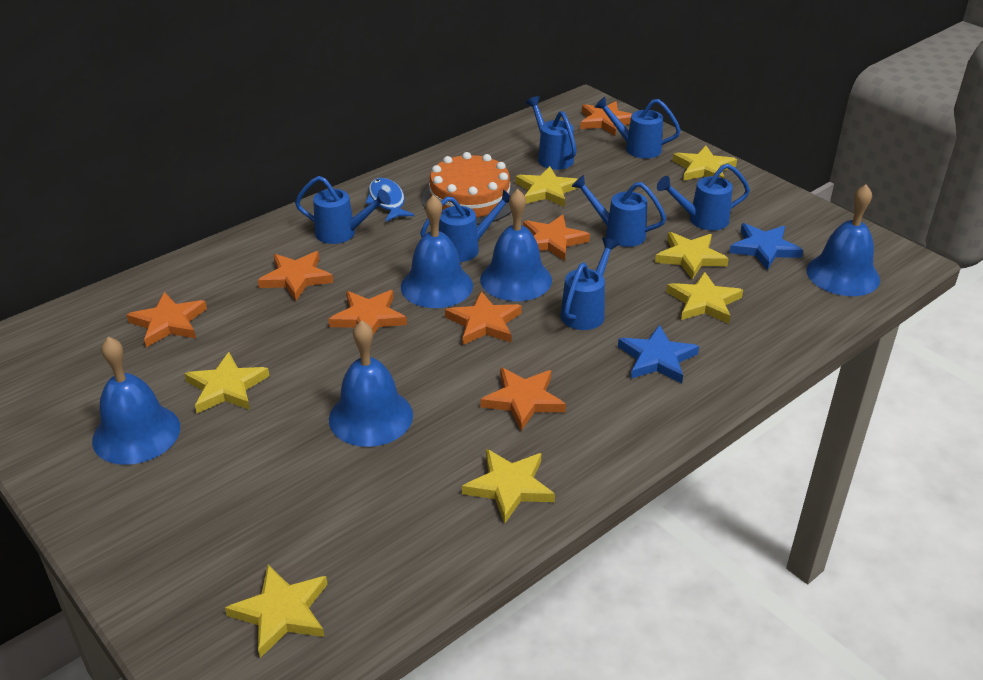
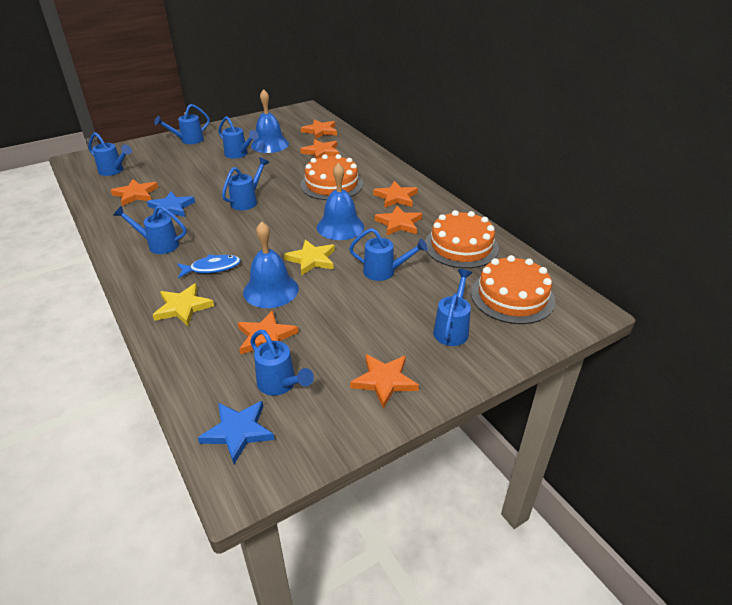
blue bell: 5 -> 3
blue watering can: 7 -> 8
orange cake: 1 -> 3
yellow star: 7 -> 2

